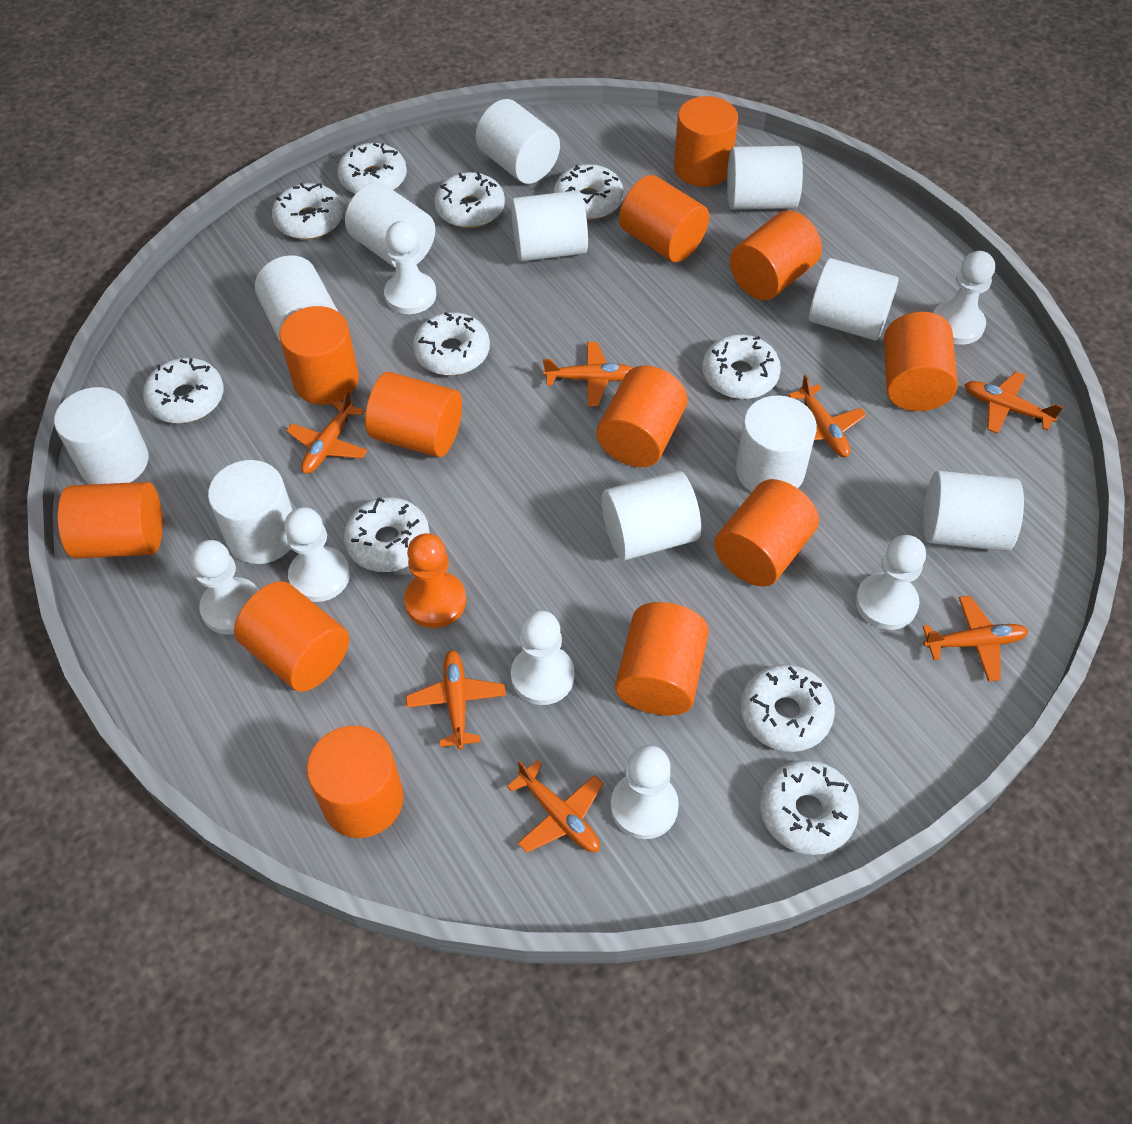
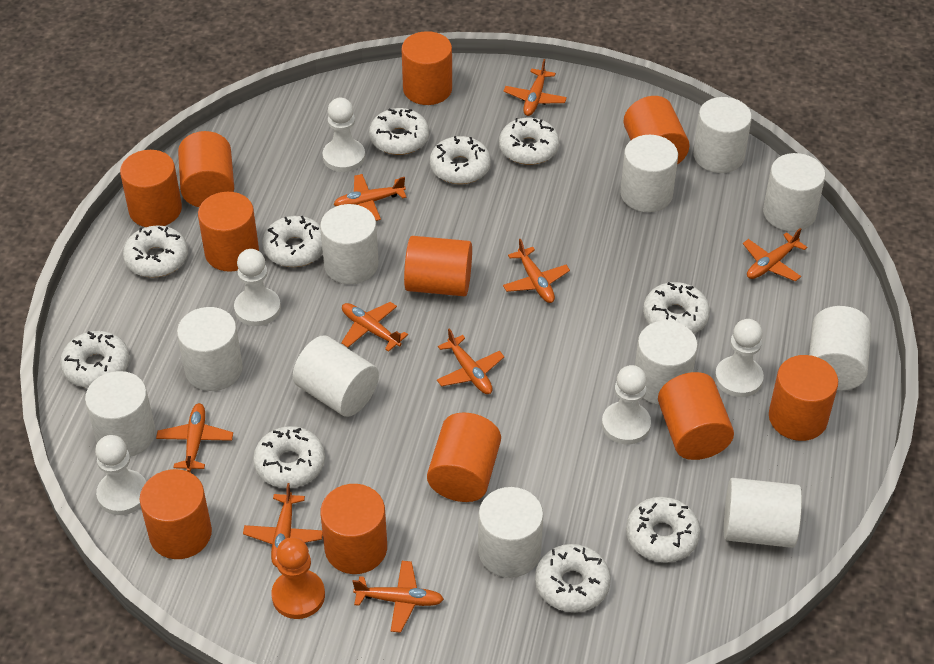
orange cylinder: 12 -> 11
orange plane: 7 -> 9
white pawn: 7 -> 5

